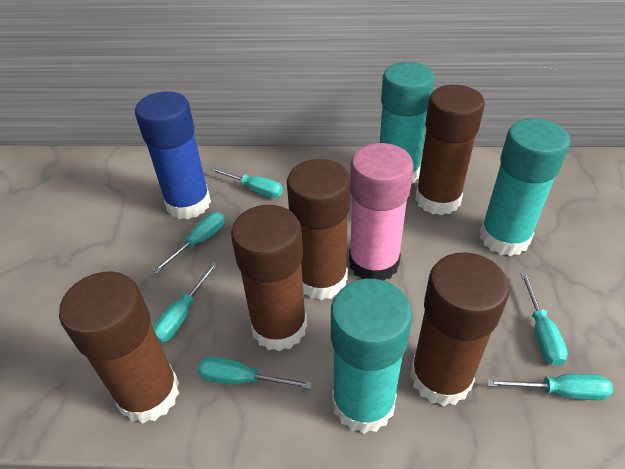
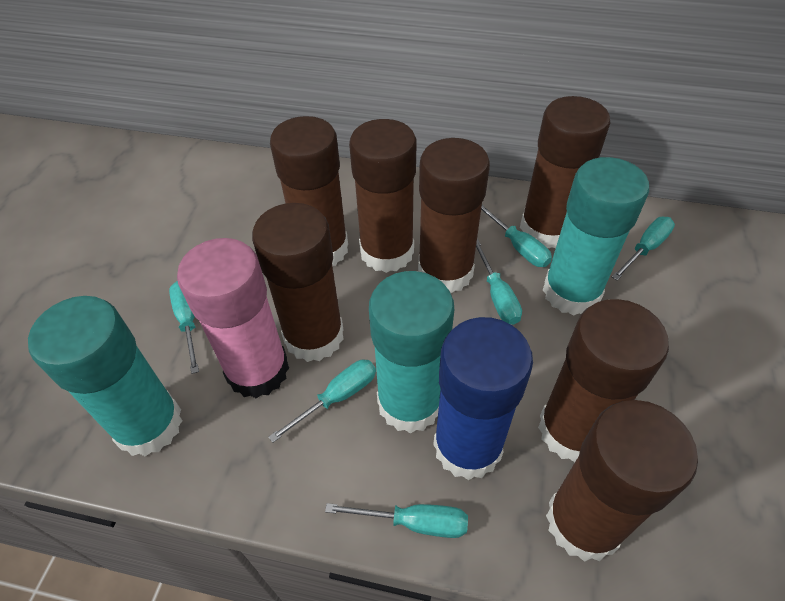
brown glue stick: 5 -> 7

